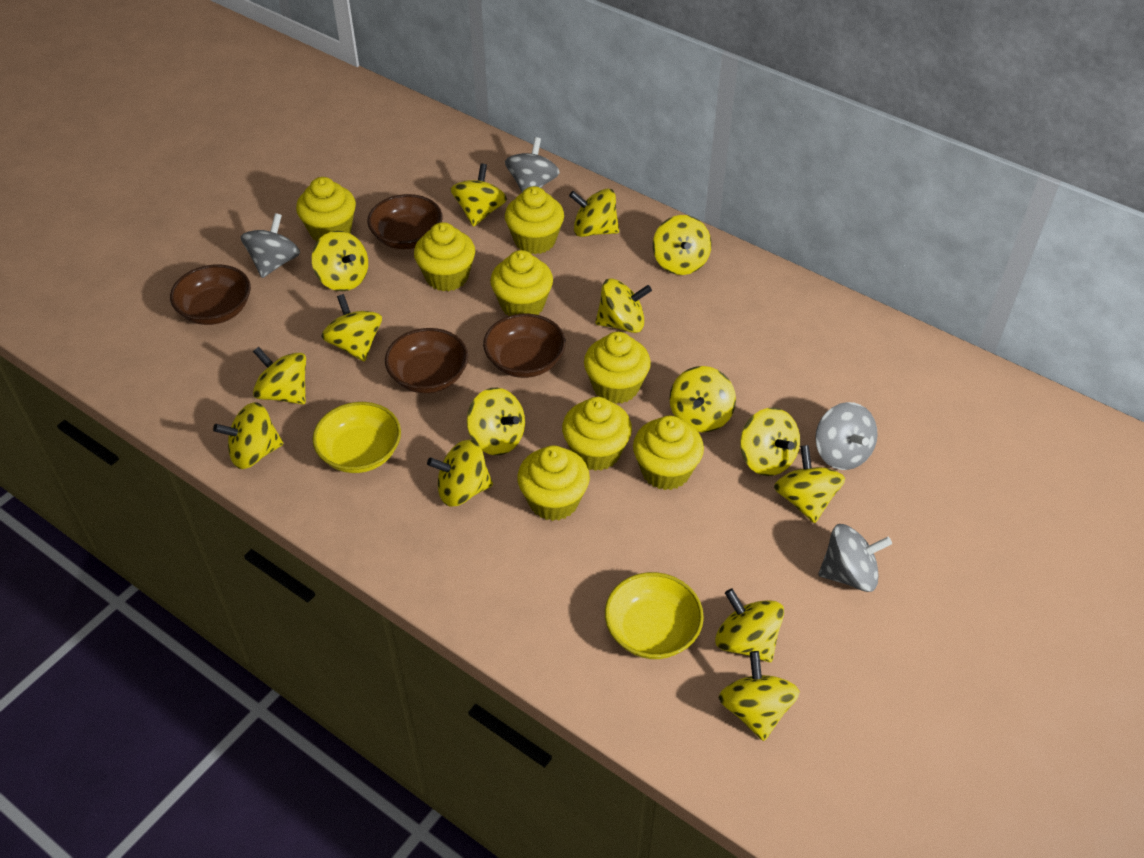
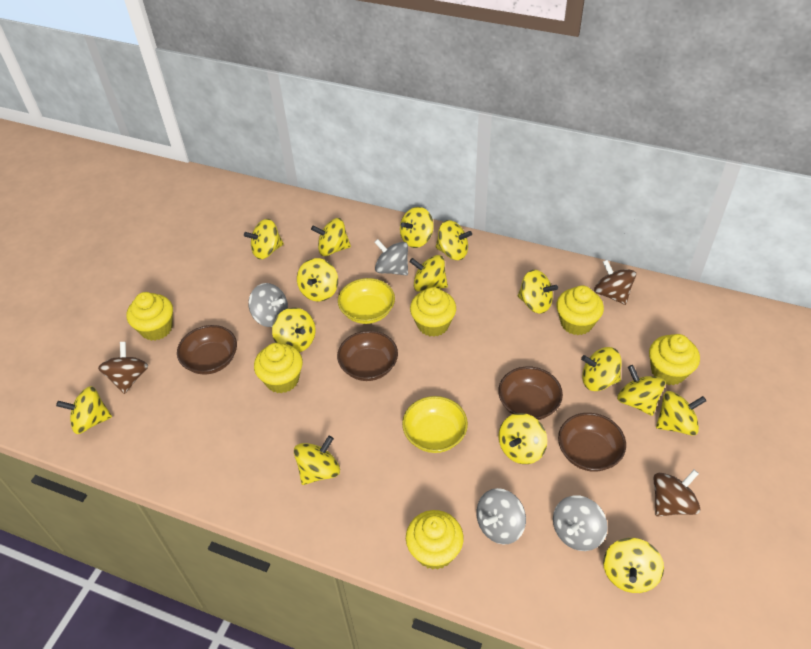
brown spinning top: 0 -> 3
yellow cupcake: 8 -> 6

